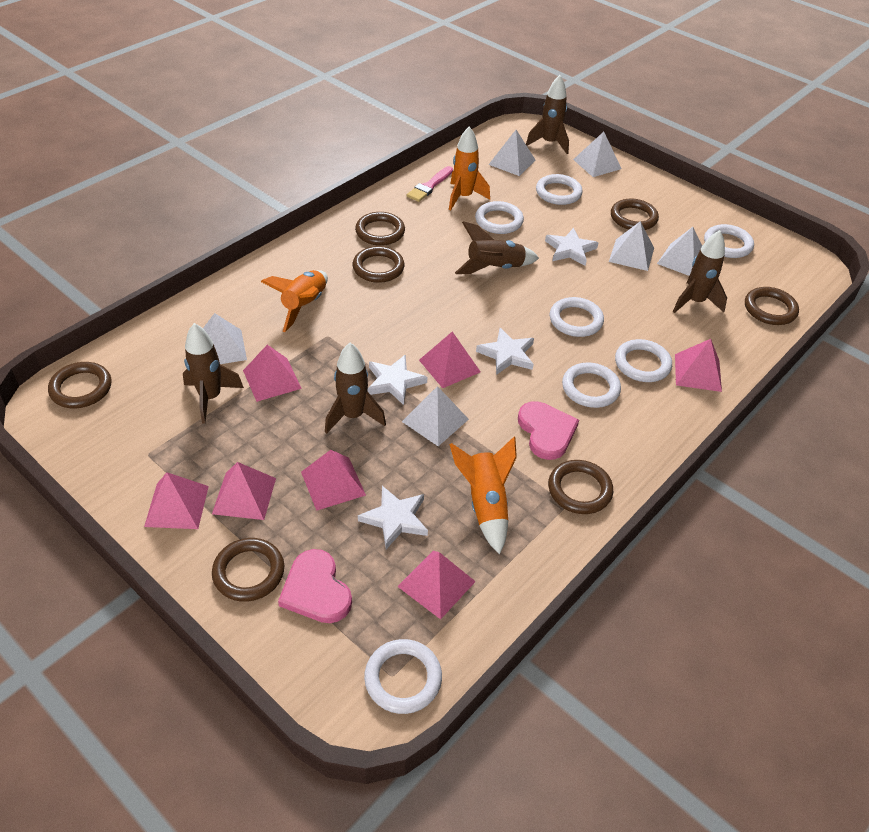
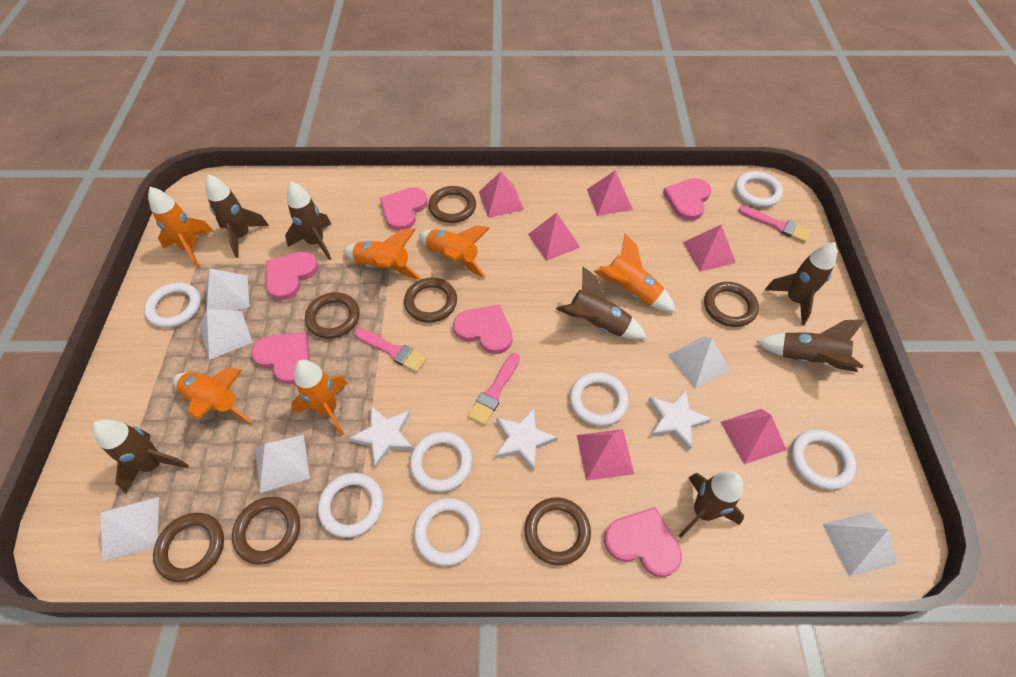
brown rocket: 5 -> 7
orange rocket: 3 -> 6
pink brush: 1 -> 3
pink heart: 2 -> 6
pink pyramid: 7 -> 6
white star: 4 -> 3

